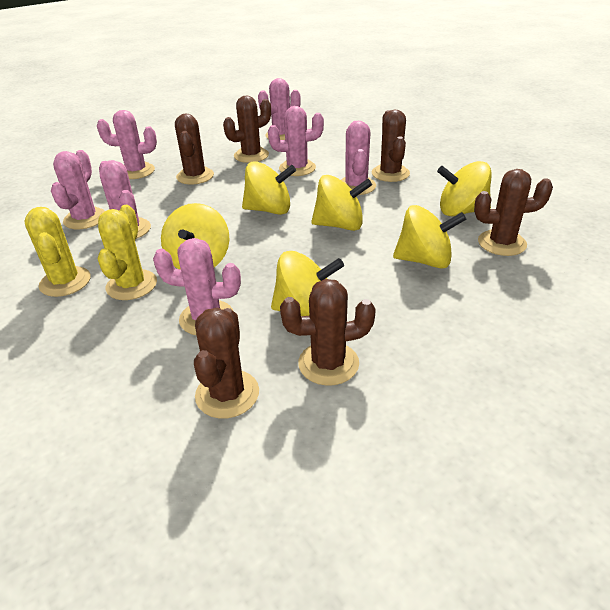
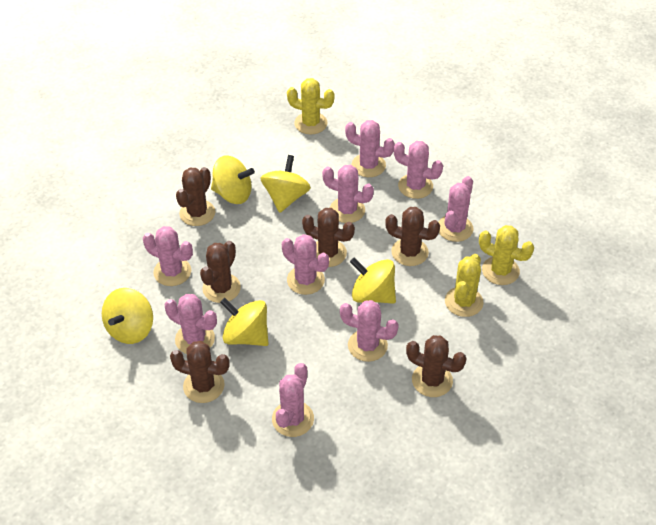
pink cactus: 7 -> 9
yellow cactus: 2 -> 3
yellow spinning top: 6 -> 5

